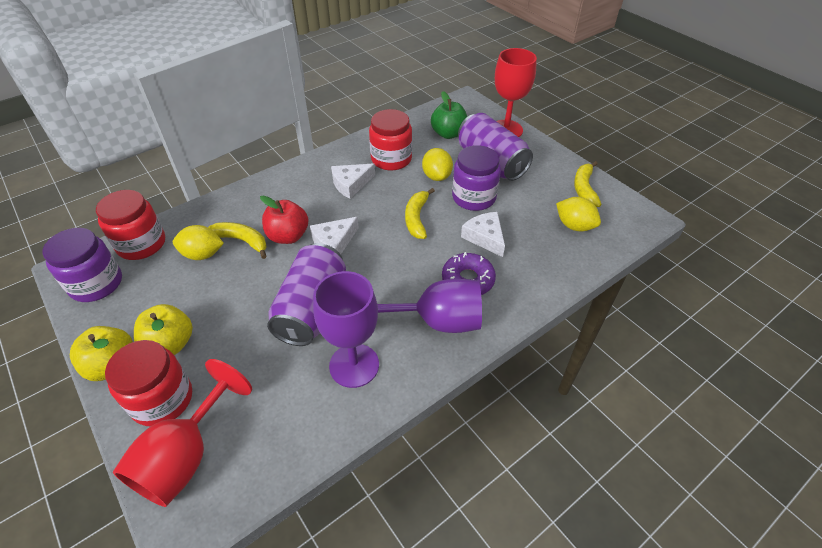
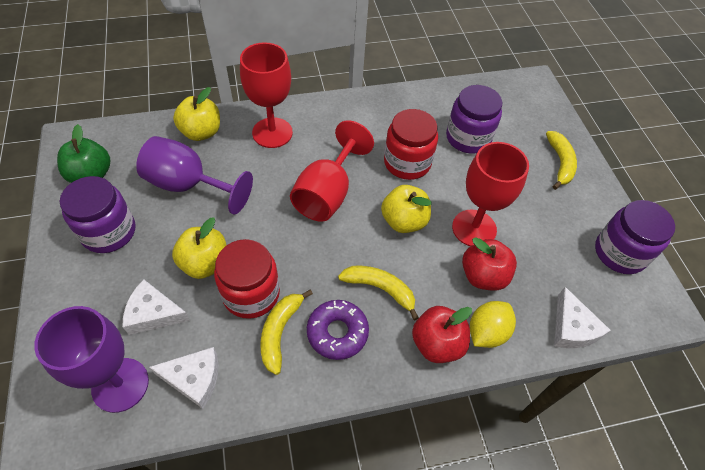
purple can: 2 -> 0
purple jar: 2 -> 3
red apple: 1 -> 2
red goblet: 2 -> 3
red jar: 3 -> 2
yellow apple: 2 -> 3
yellow lemon: 3 -> 1

